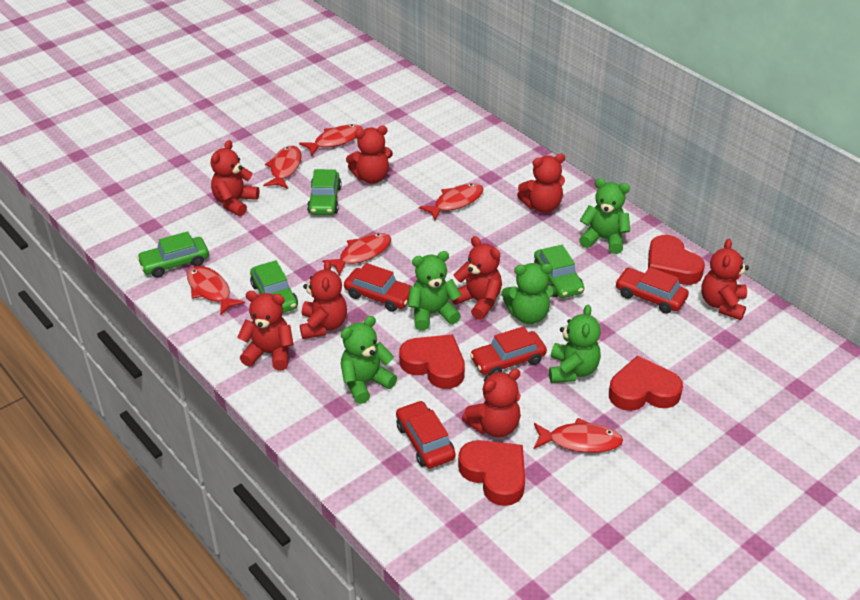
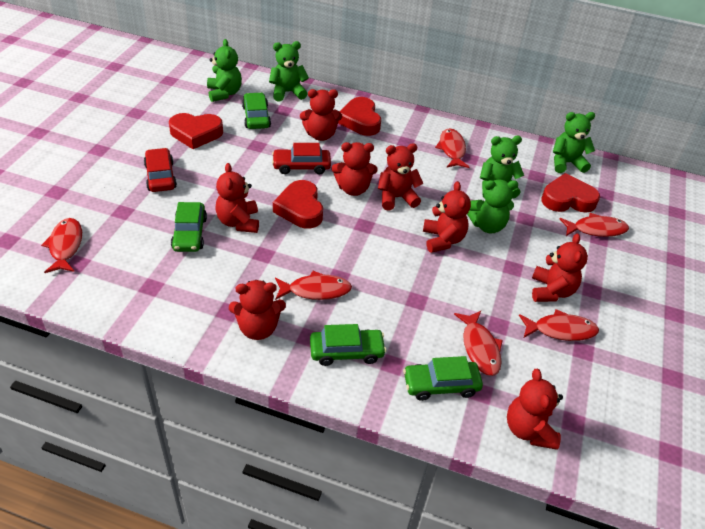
red car: 4 -> 2

